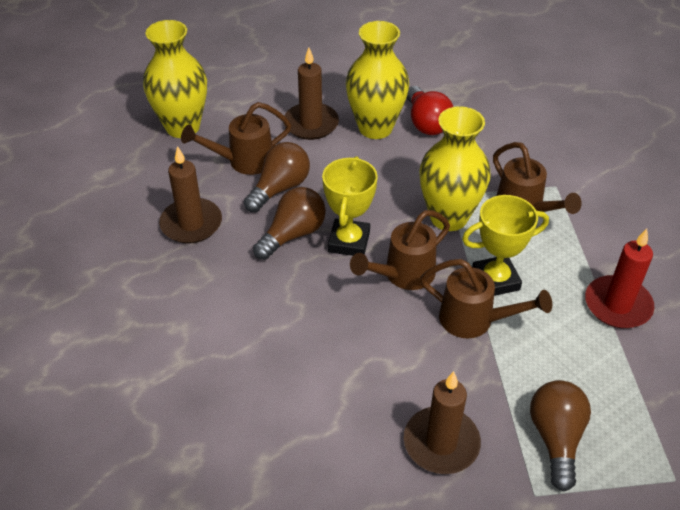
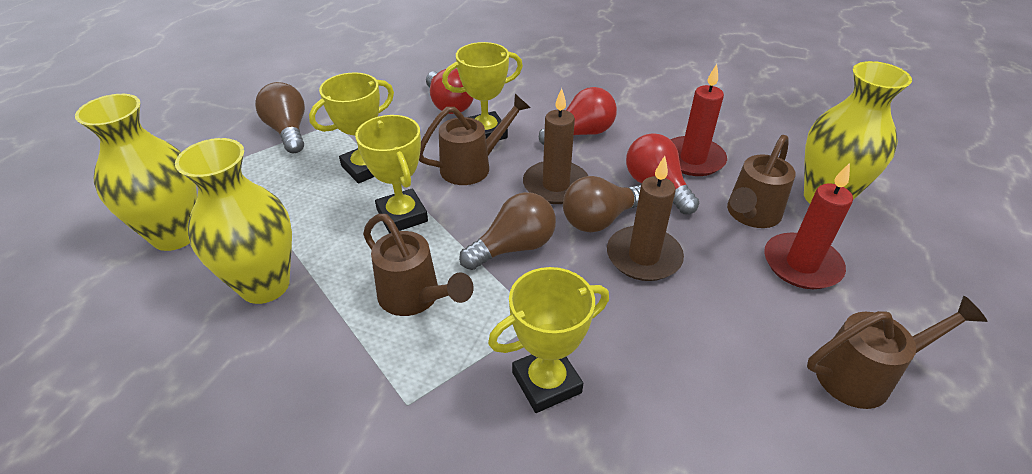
brown candle: 3 -> 2
red candle: 1 -> 2
red light bulb: 1 -> 3
yellow trophy: 2 -> 4

